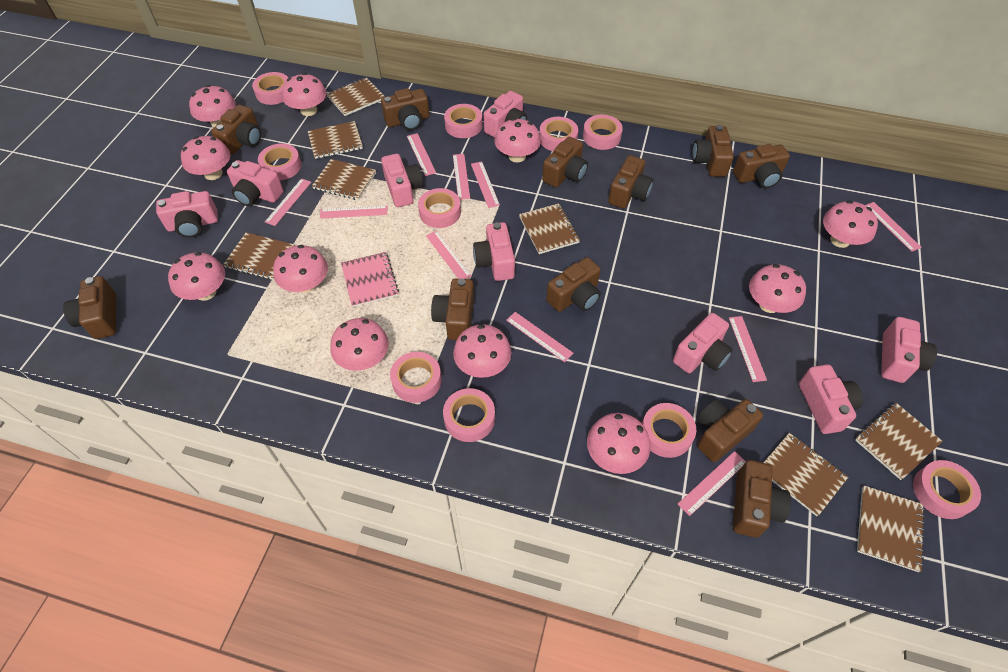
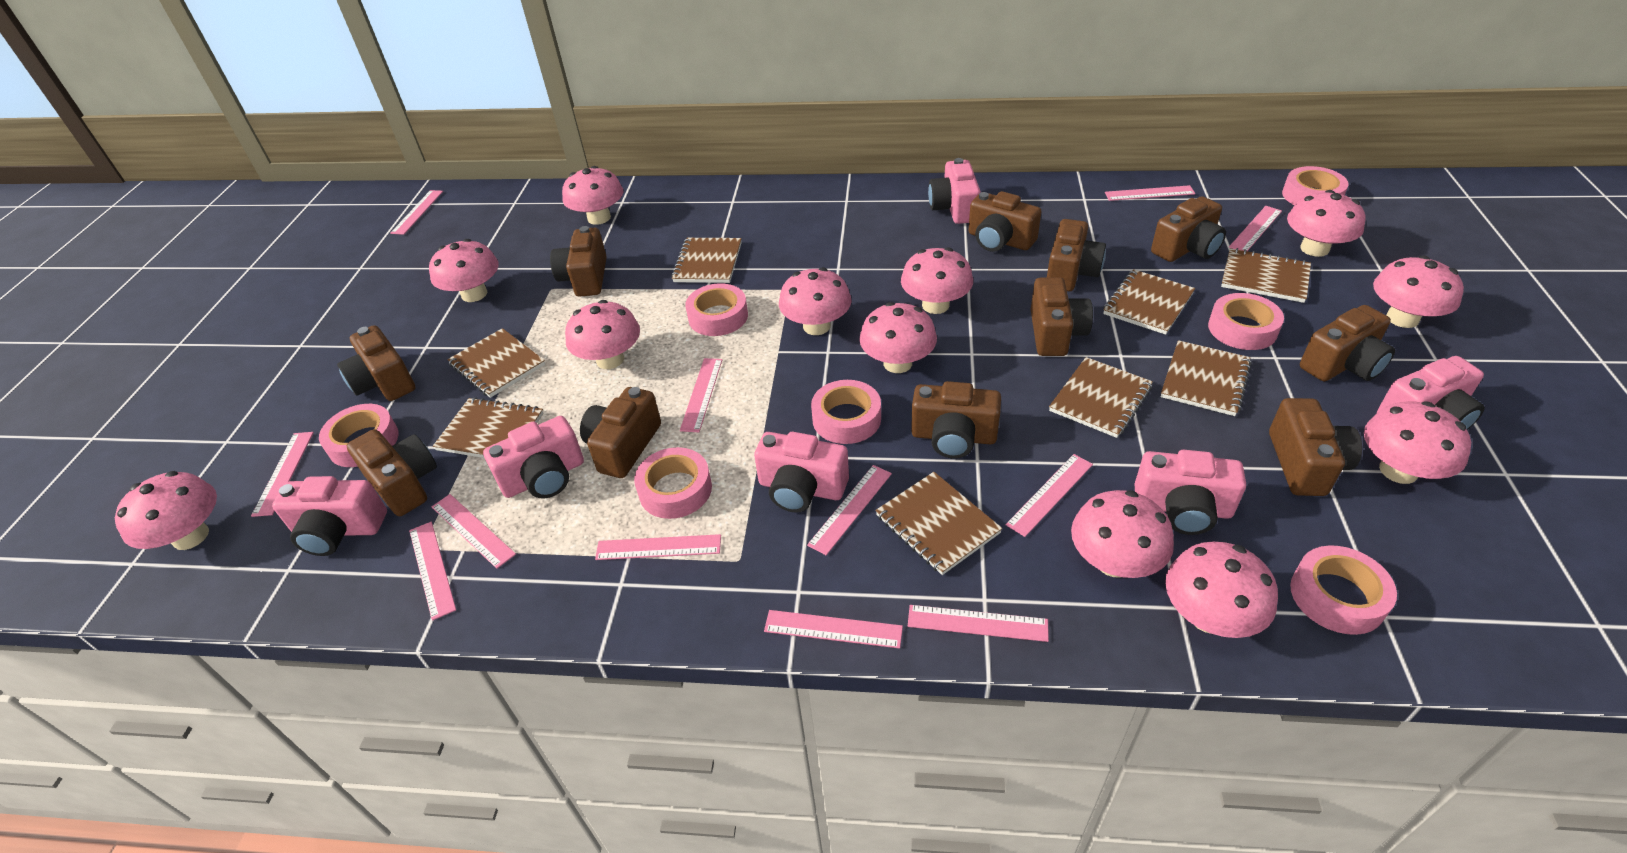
pink camera: 8 -> 6
pink mushroom: 11 -> 12
pink notebook: 1 -> 0
pink ruler: 10 -> 12
pink tape: 10 -> 7

